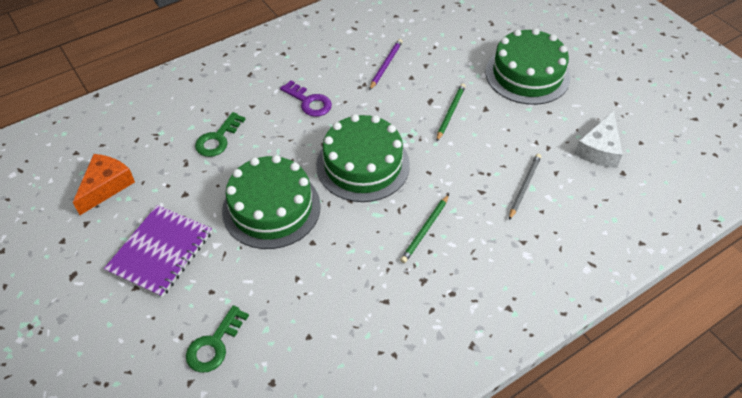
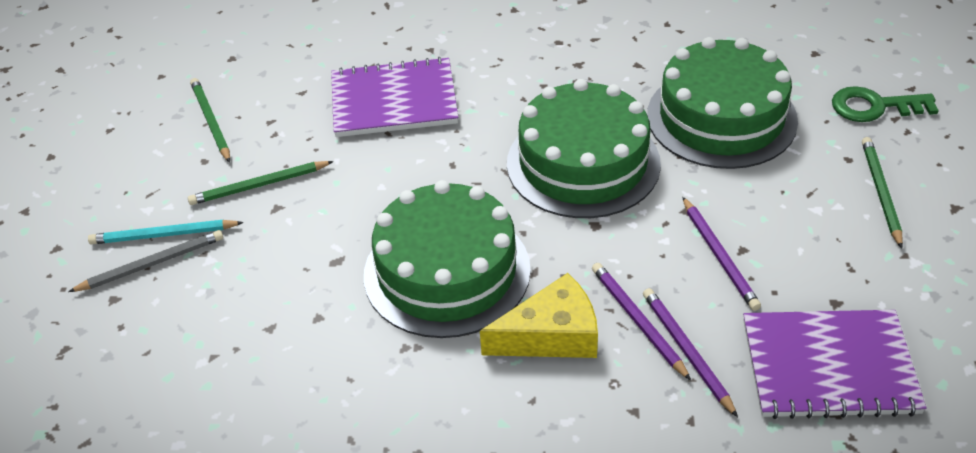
green key: 2 -> 1
green pencil: 2 -> 3
orange cheese: 1 -> 0
purple key: 1 -> 0
purple notebook: 1 -> 2
purple pencil: 1 -> 3
turquoise pencil: 0 -> 1
white cheese: 1 -> 0
yellow cheese: 0 -> 1

